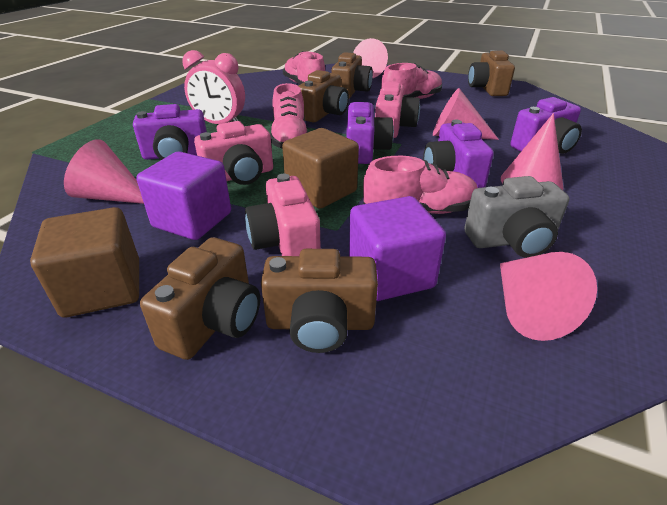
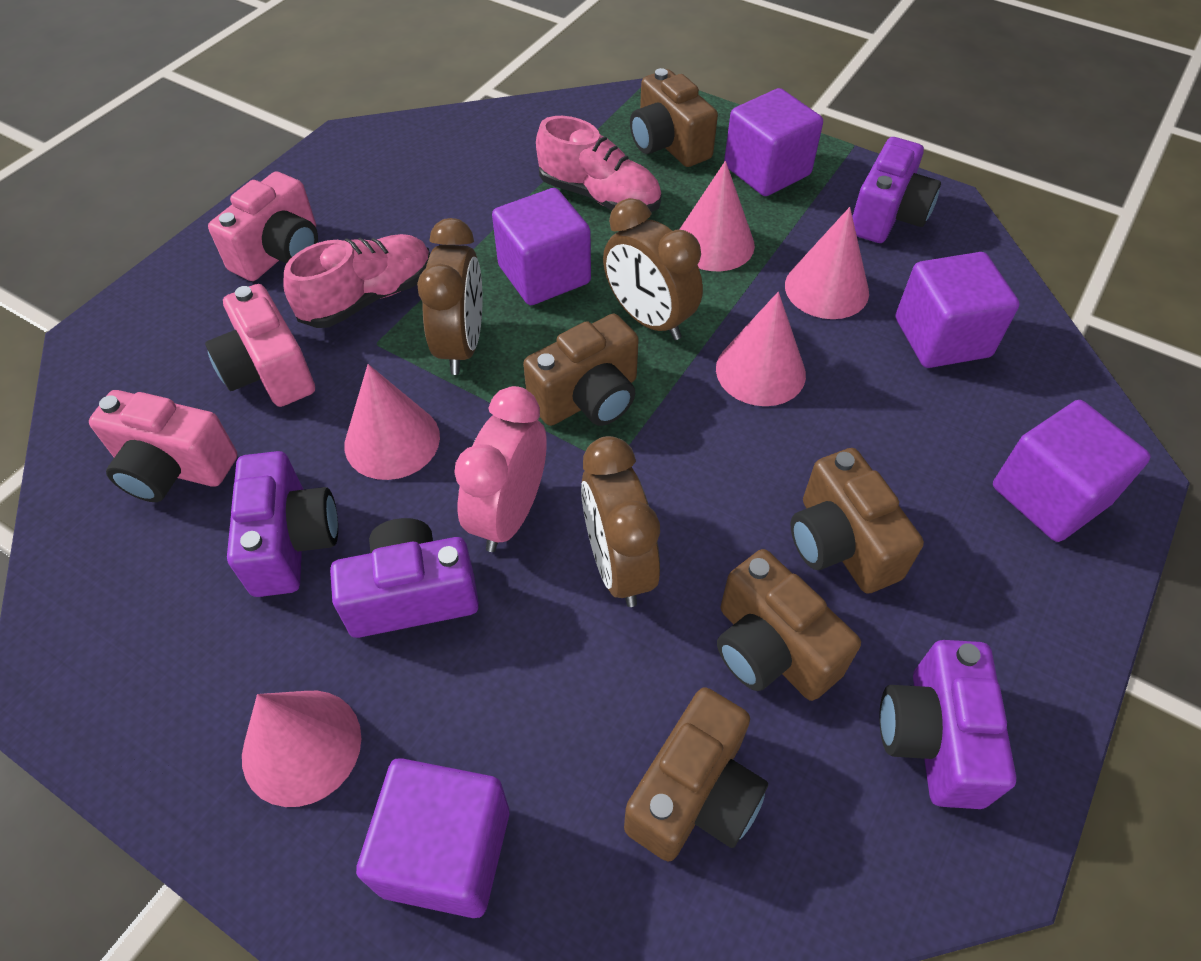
brown clock: 0 -> 3
brown cube: 2 -> 0
grey camera: 1 -> 0
pink shoe: 4 -> 2
purple cube: 2 -> 5

